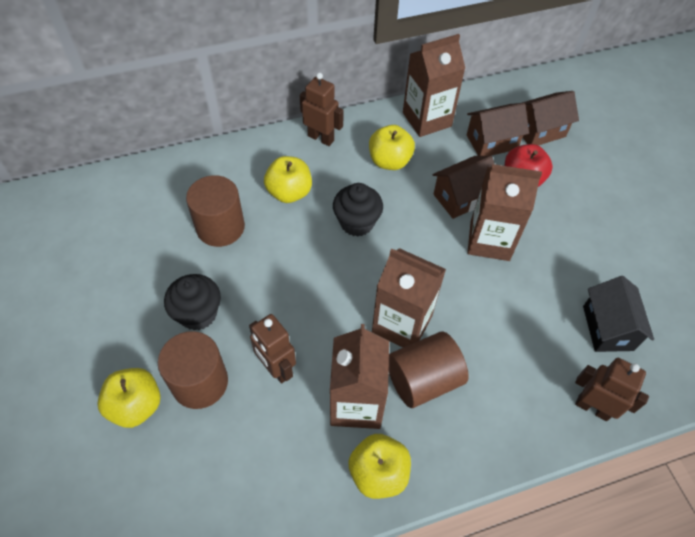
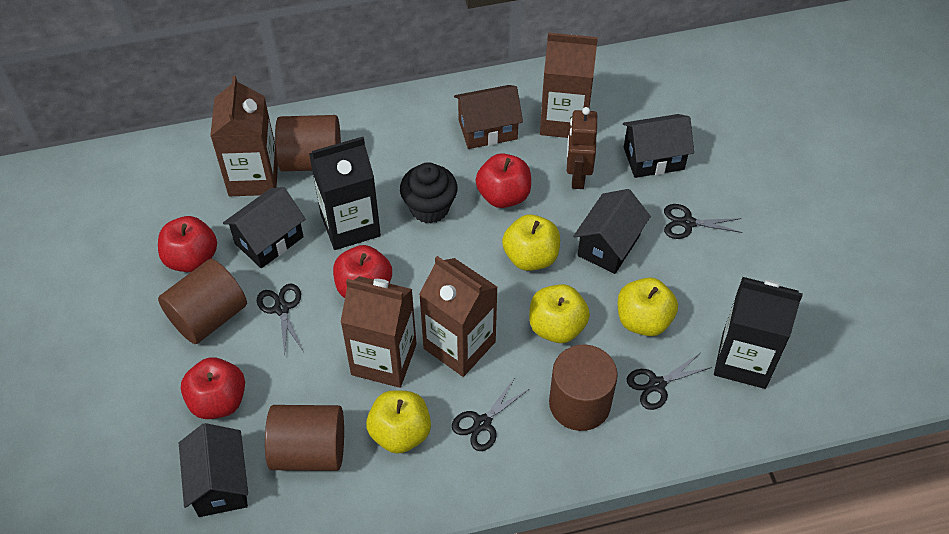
black carton: 0 -> 2
black cupcake: 2 -> 1
black house: 1 -> 4
black scissors: 0 -> 4
brown cylinder: 3 -> 4
brown house: 3 -> 1
brown robot: 3 -> 1
red apple: 1 -> 4

